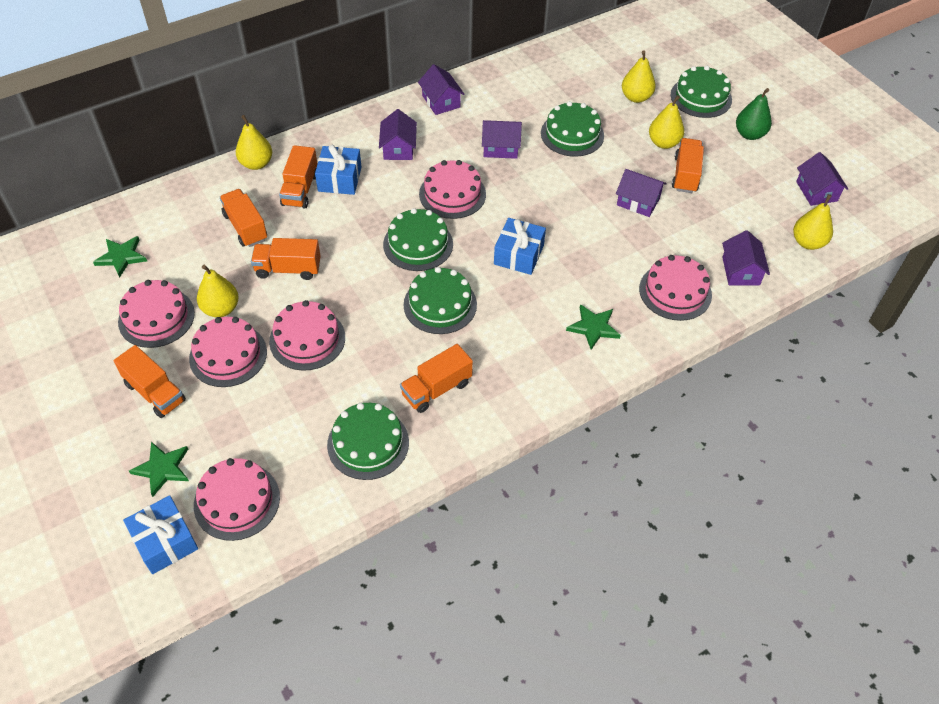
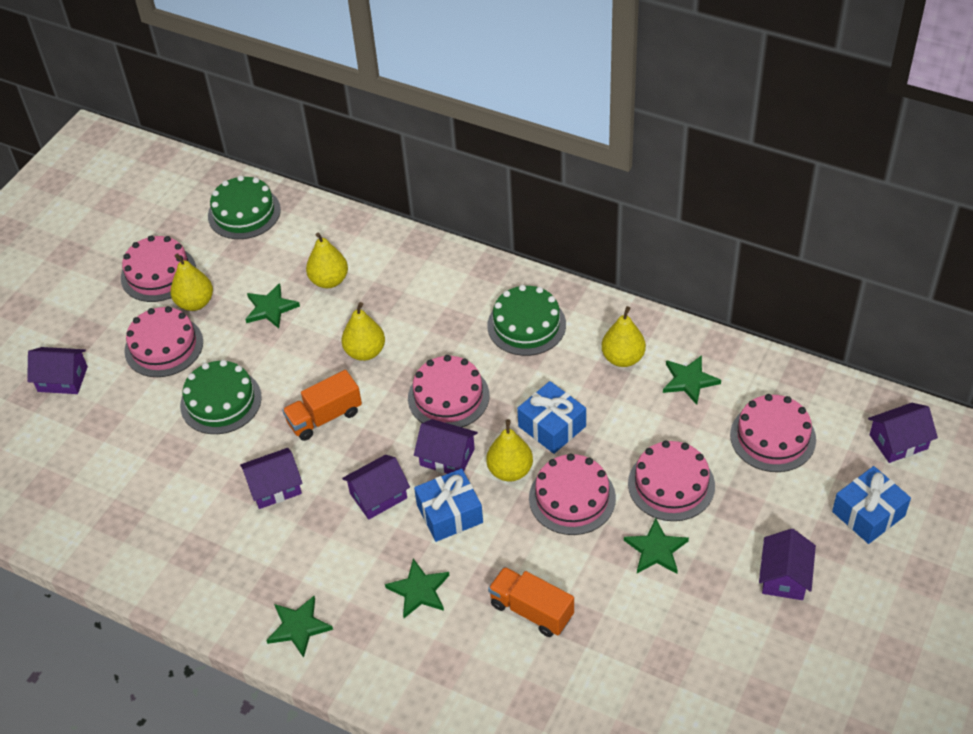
green cake: 5 -> 3
green pear: 1 -> 0
green star: 3 -> 5
orange truck: 6 -> 2

